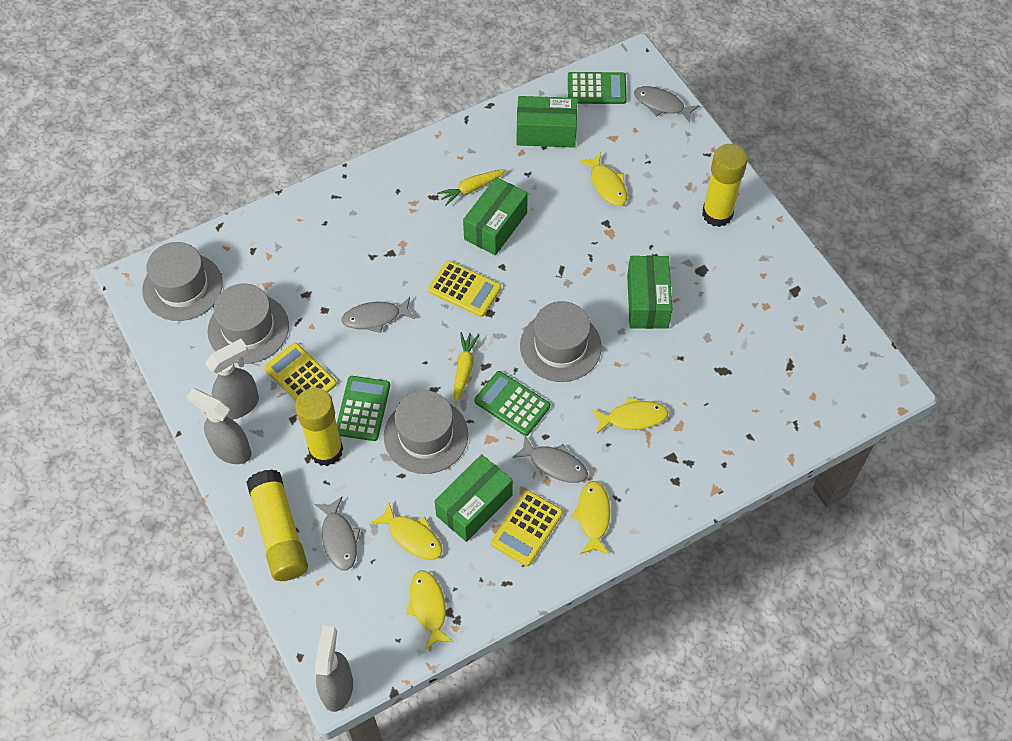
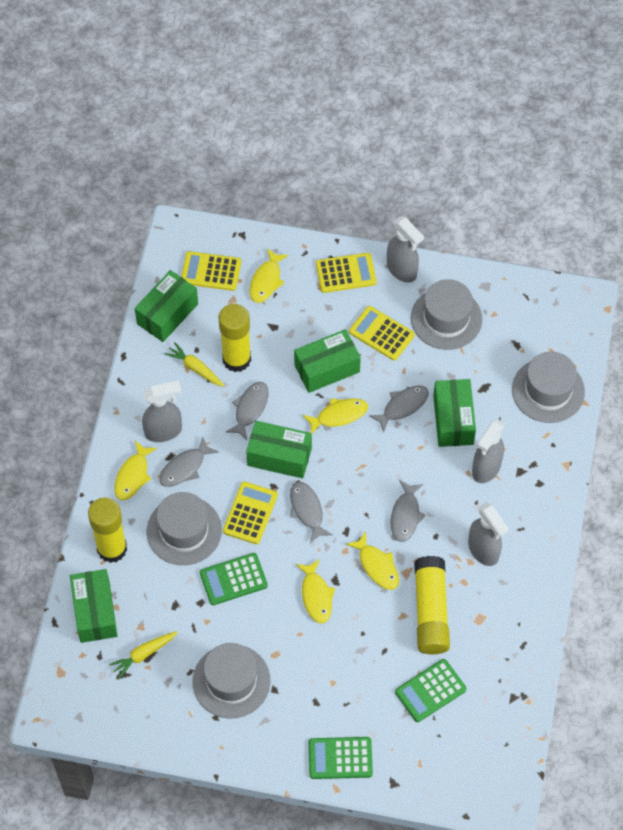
green box: 4 -> 5
grey fish: 4 -> 5
grey spray bottle: 3 -> 4
yellow calculator: 3 -> 4

